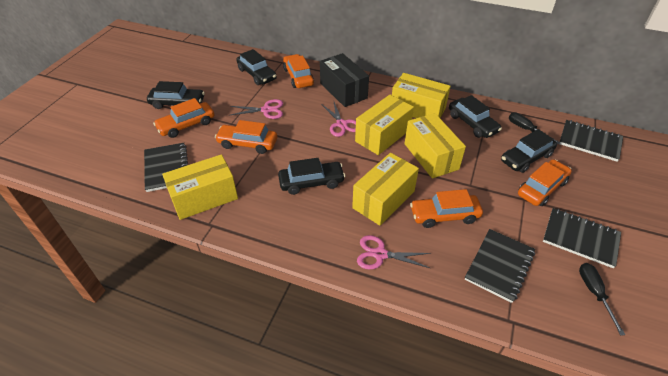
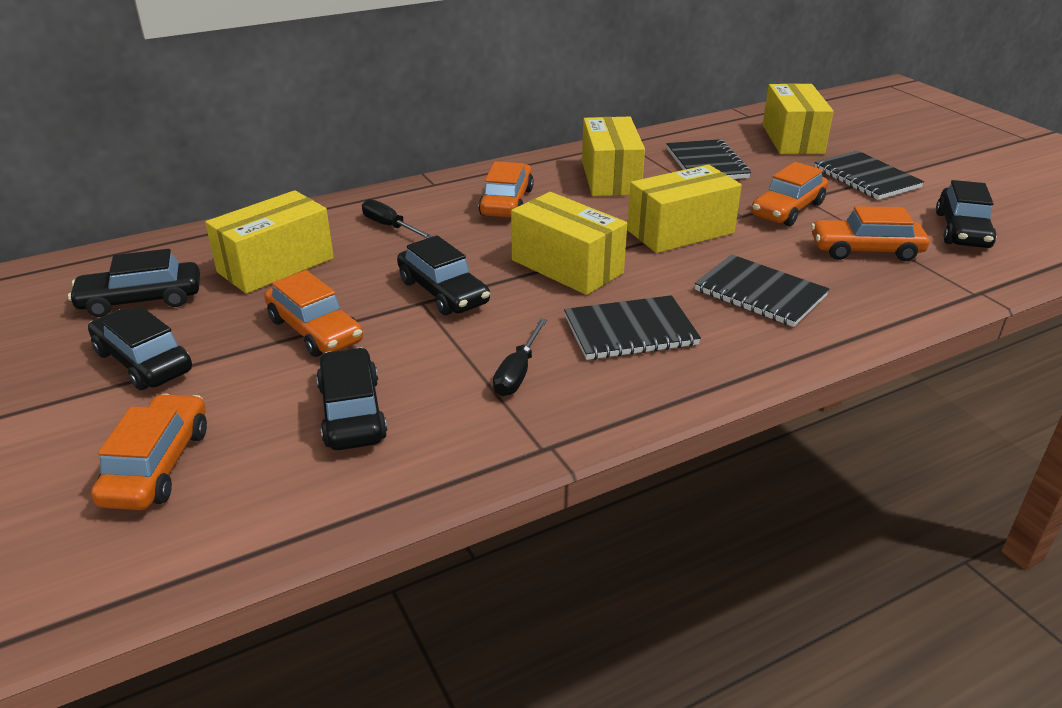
black box: 1 -> 0
pink scissors: 3 -> 0

